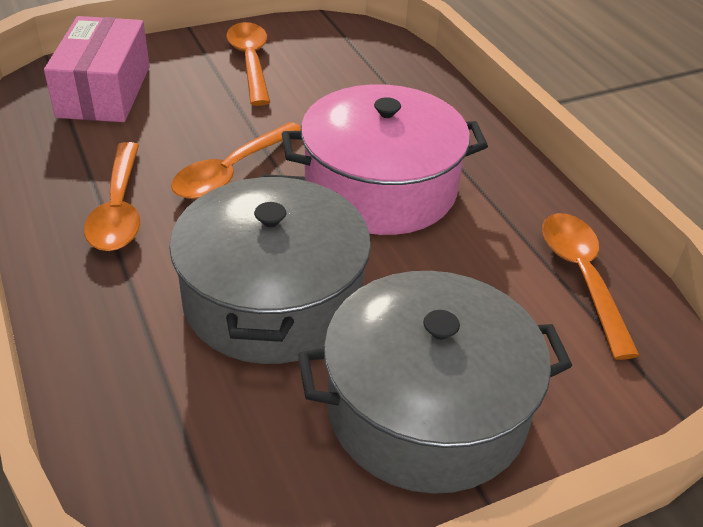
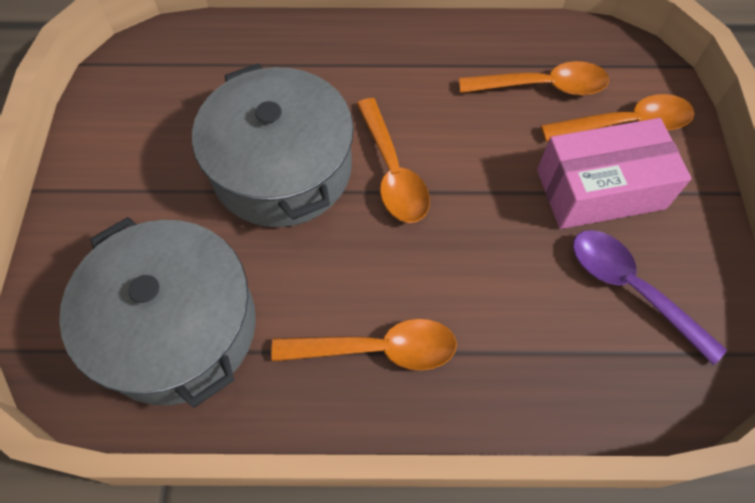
pink pot: 1 -> 0
purple spoon: 0 -> 1

